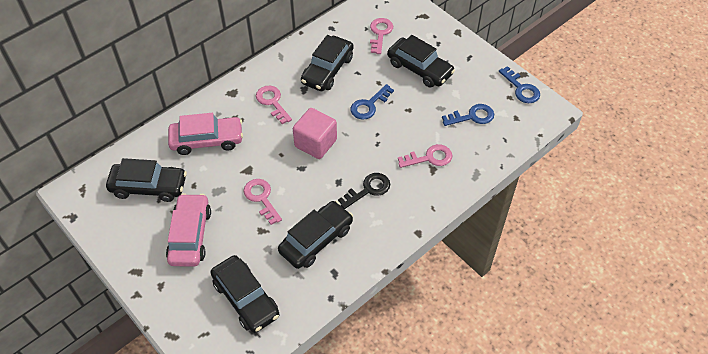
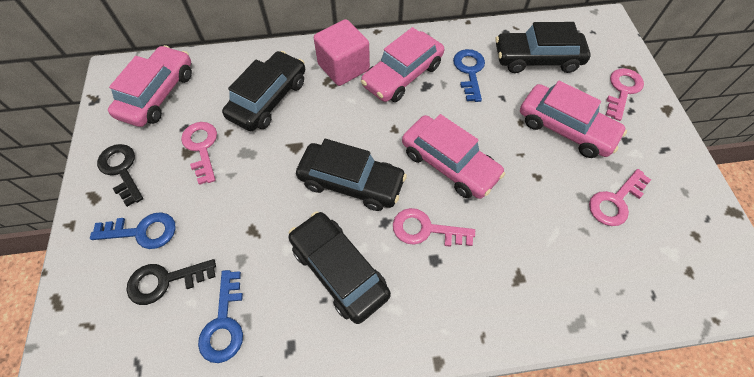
black car: 5 -> 4
black key: 1 -> 2
pink car: 2 -> 4

